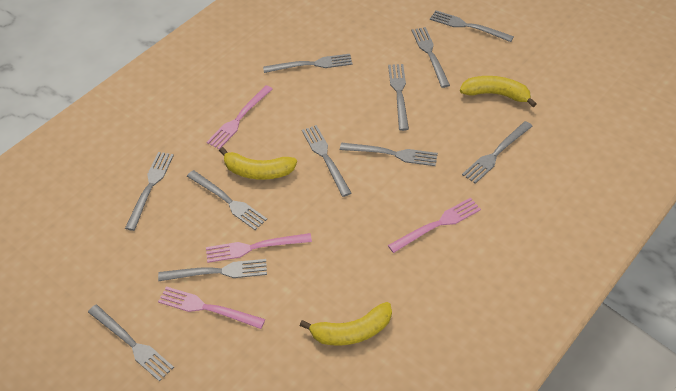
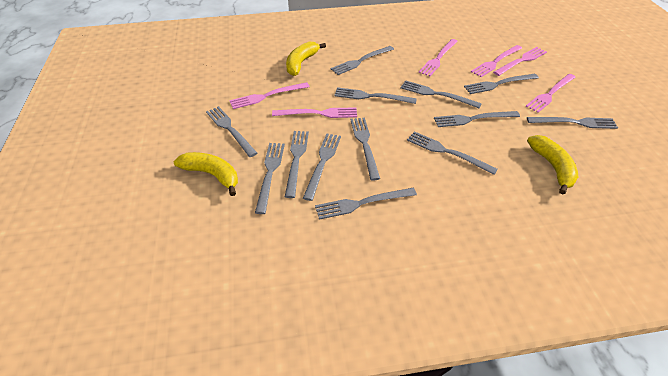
grey fork: 11 -> 13
pink fork: 4 -> 6

